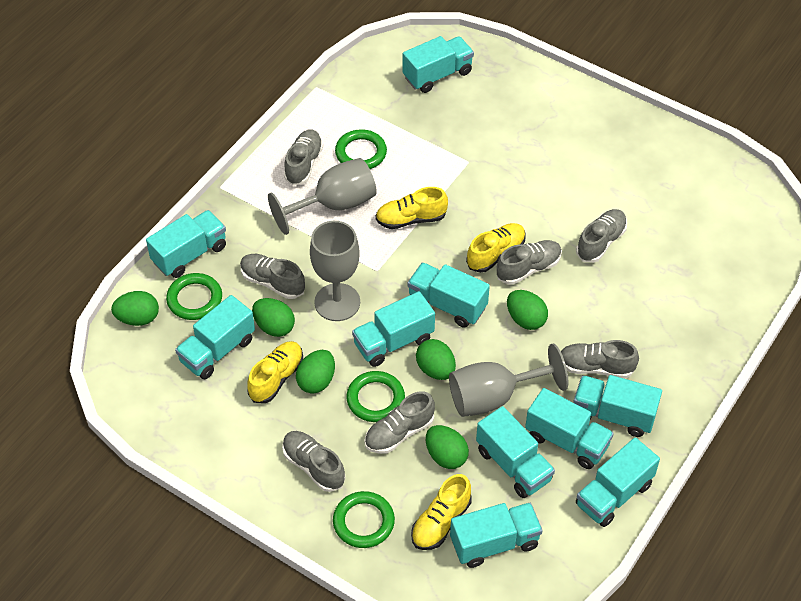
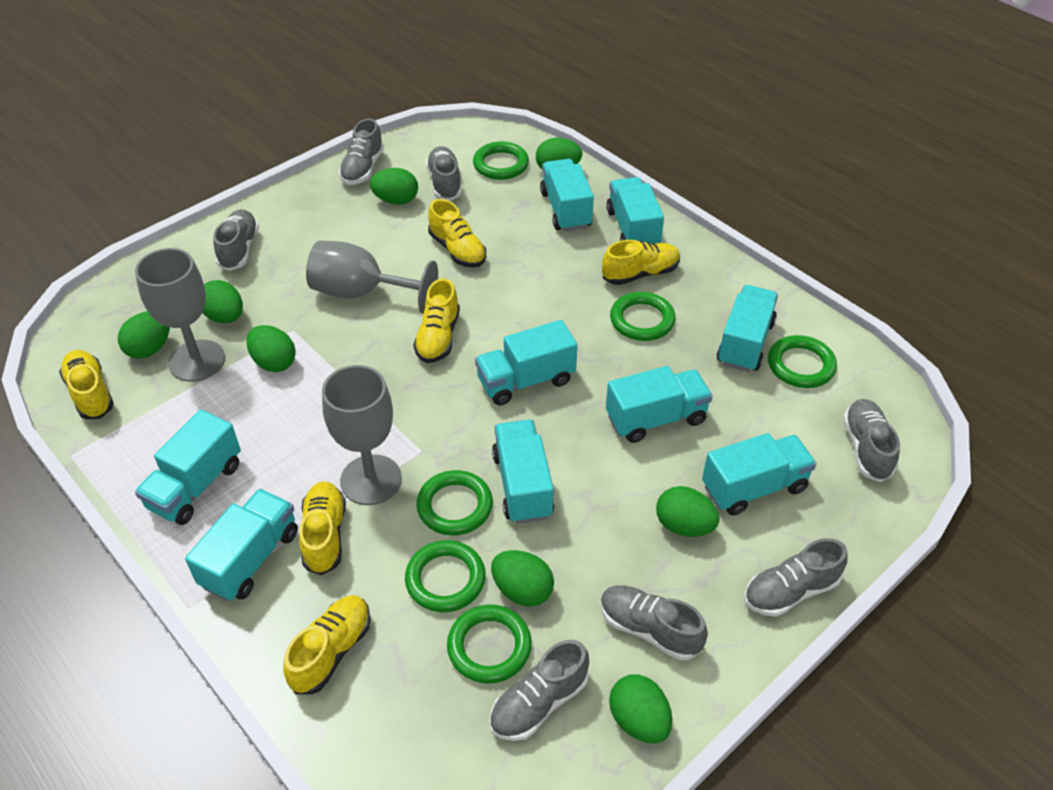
green egg: 6 -> 8
green ring: 4 -> 6
turquoise truck: 10 -> 9
yellow shoe: 4 -> 6

